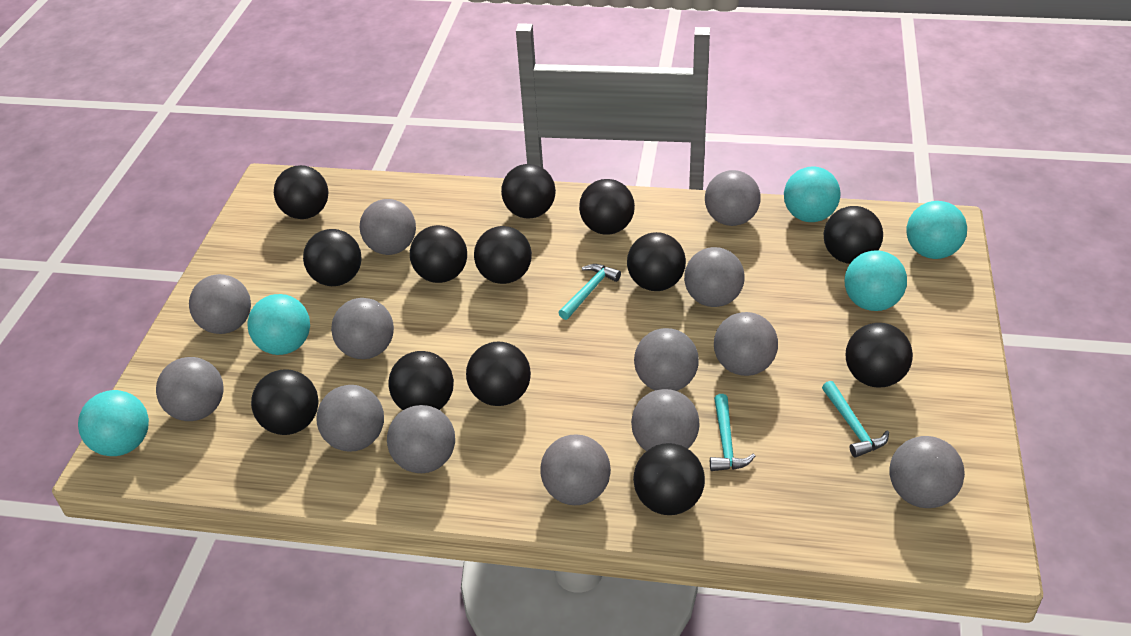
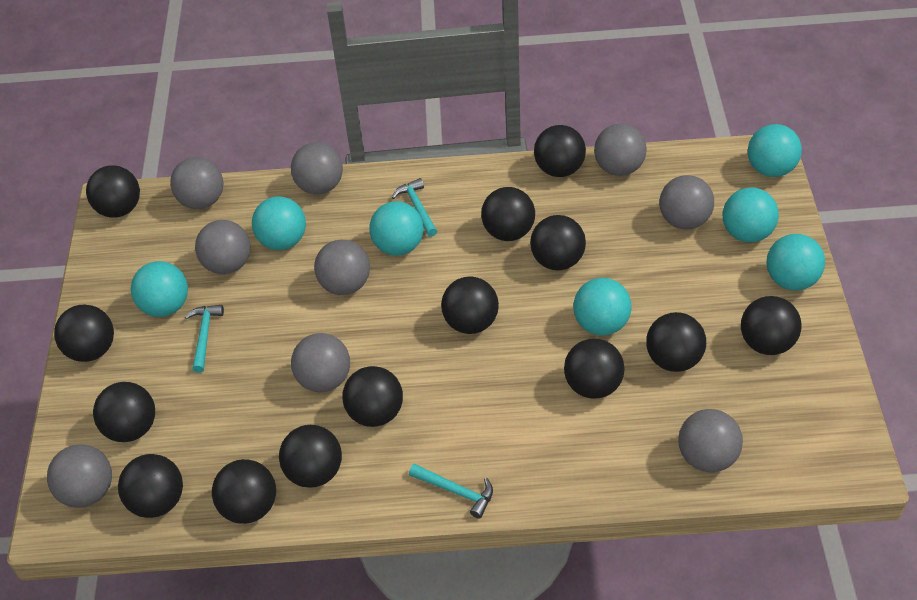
black ball: 13 -> 14
grey ball: 13 -> 9
turquoise ball: 5 -> 7

